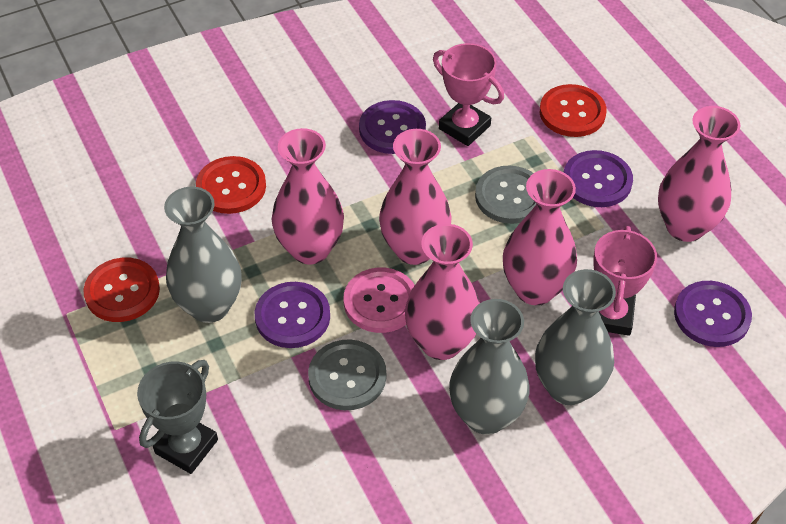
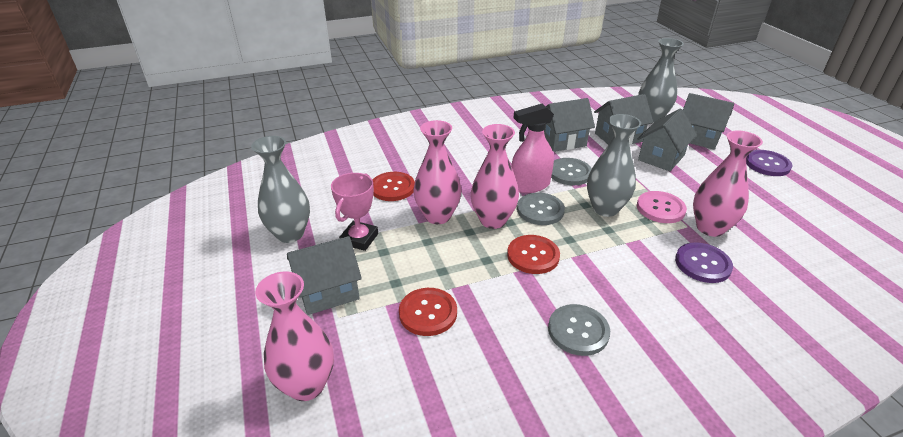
grey button: 2 -> 3
grey house: 0 -> 5
grey trophy: 1 -> 0
pink spray bottle: 0 -> 1
pink trophy: 2 -> 1
pink vase: 5 -> 4
purple button: 4 -> 2

